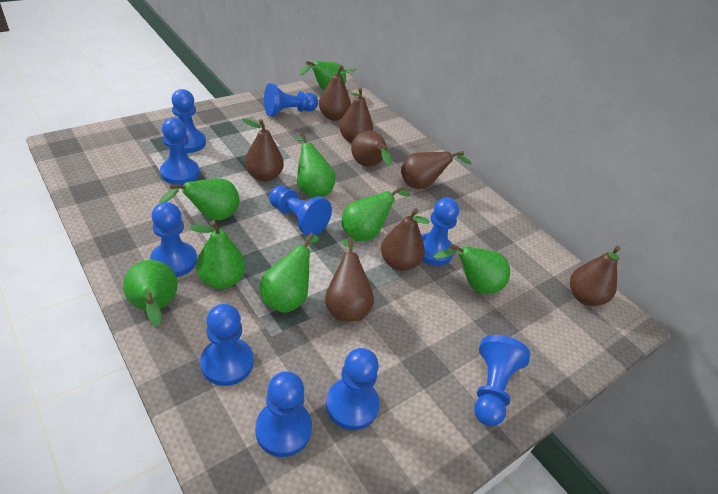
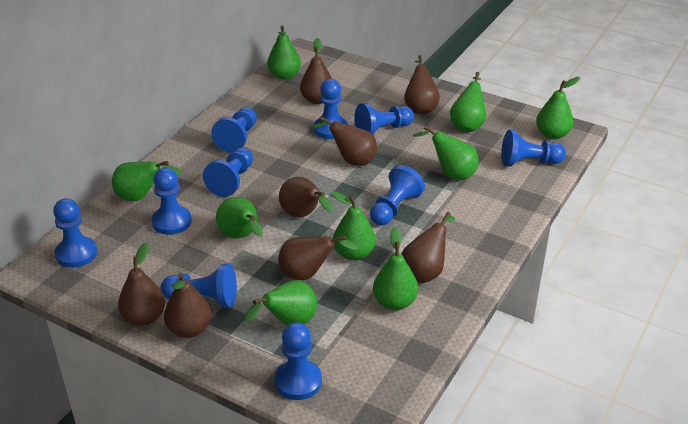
green pear: 8 -> 9

